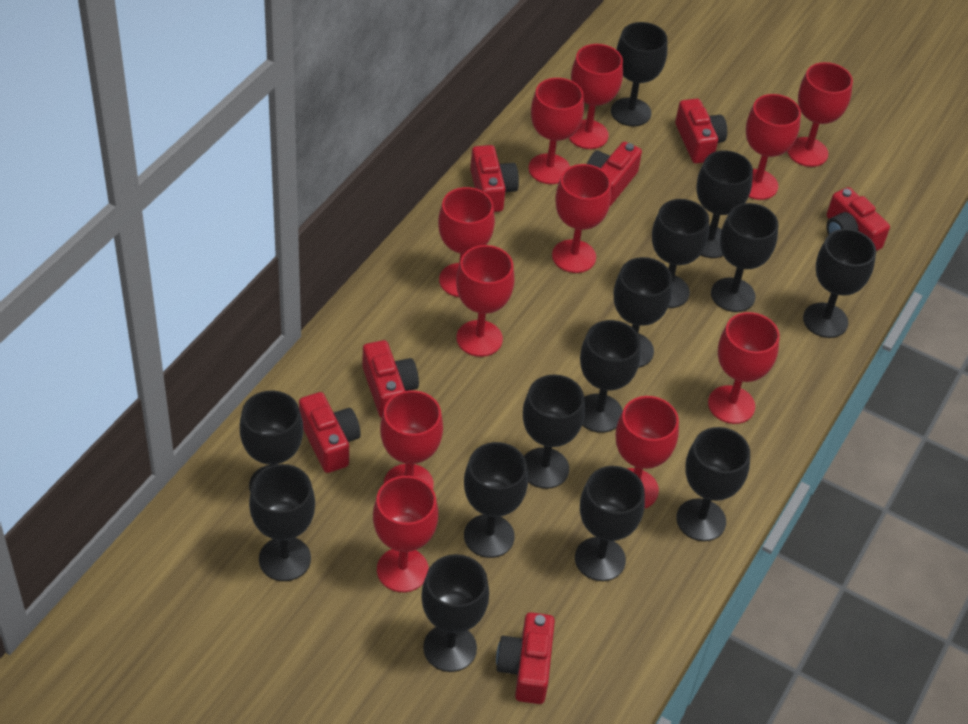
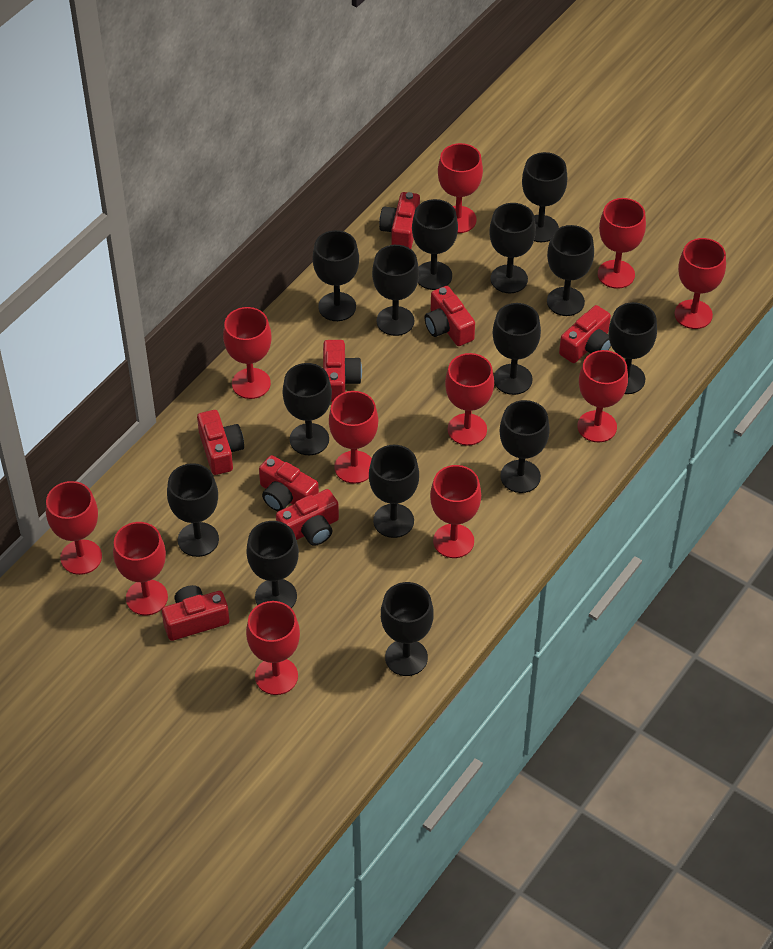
red camera: 7 -> 8

